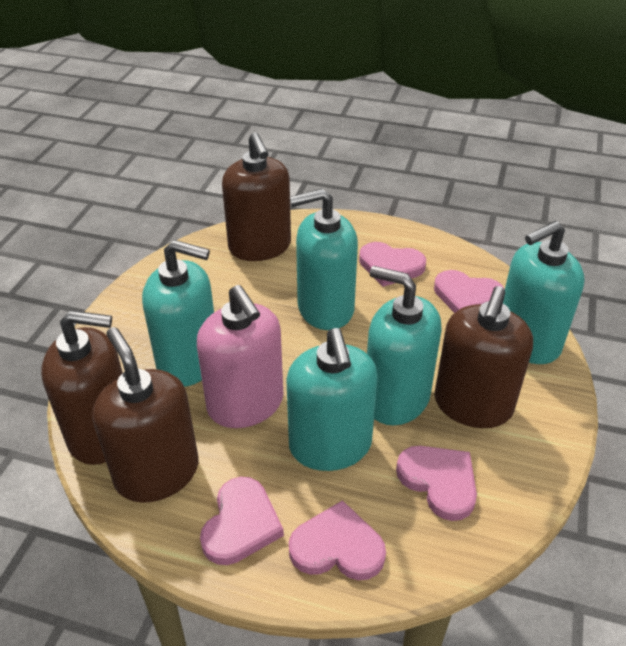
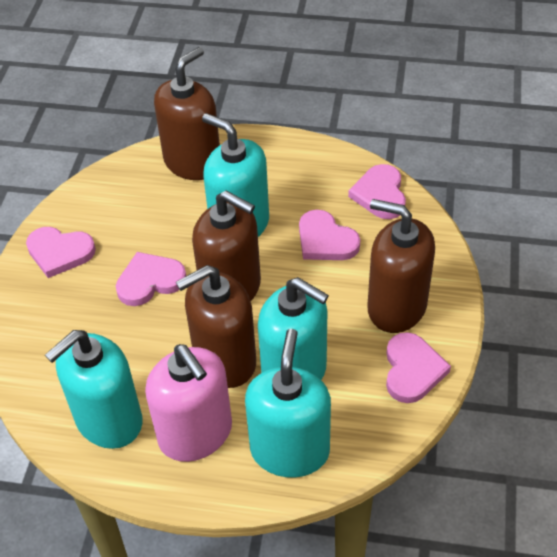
turquoise soap dispenser: 5 -> 4

